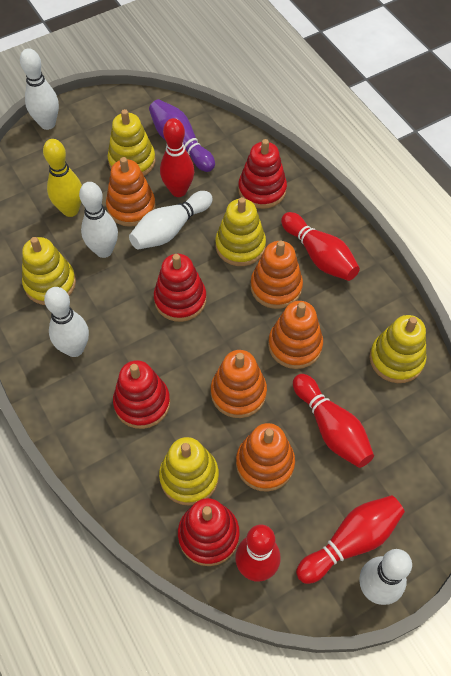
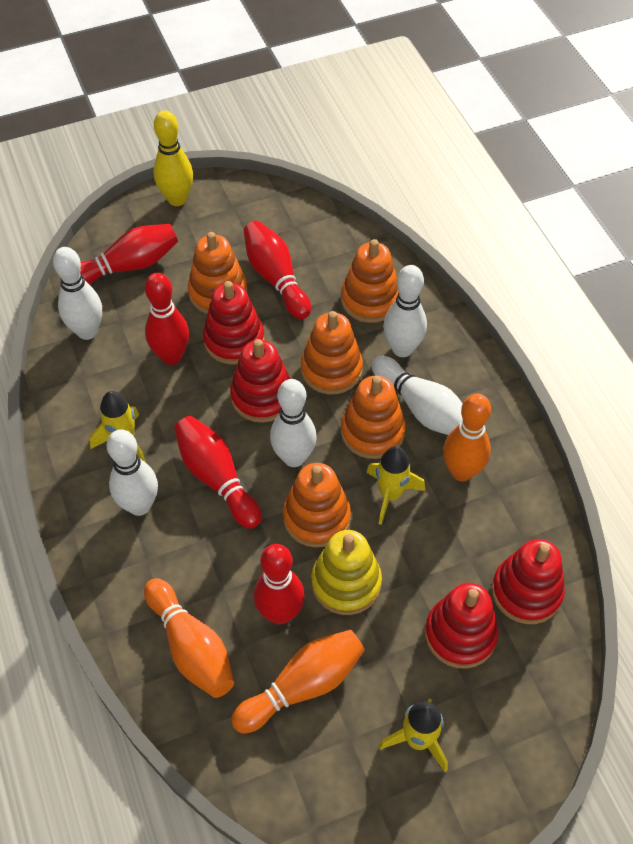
orange bowling pin: 0 -> 3
purple bowling pin: 1 -> 0
yellow rocket: 0 -> 3
yellow stacking toy: 5 -> 1

